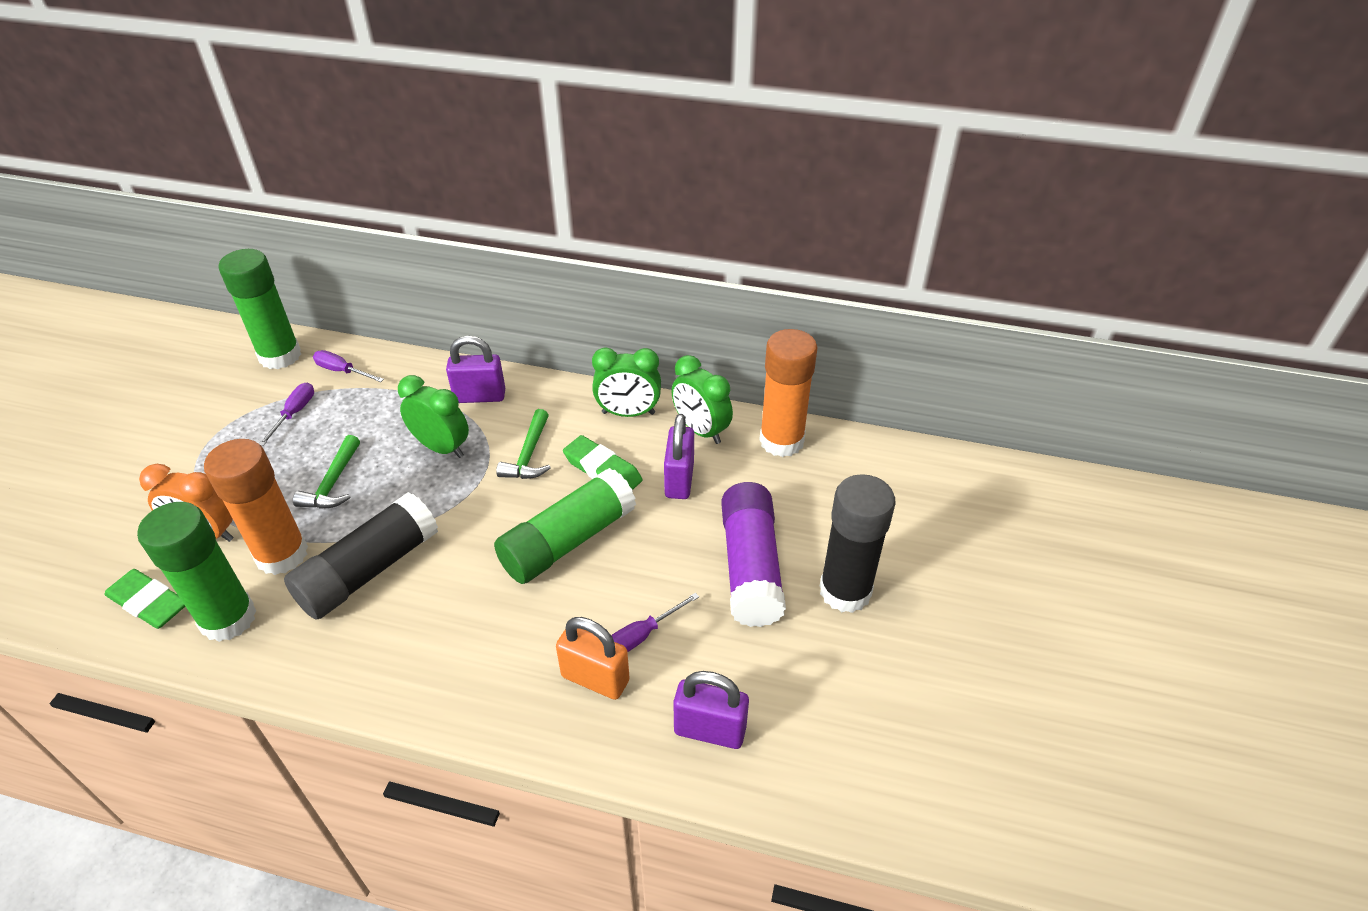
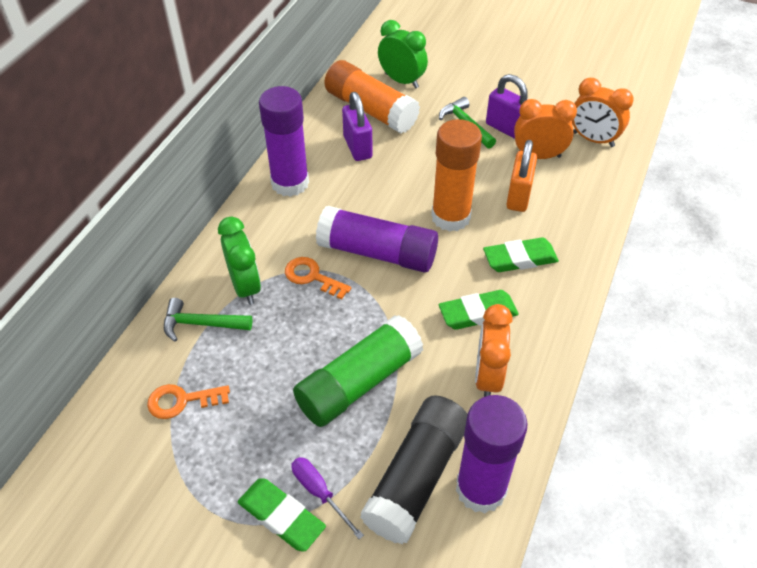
black glue stick: 2 -> 1
green clock: 3 -> 2
green eraser: 2 -> 3
green glue stick: 3 -> 1
orange clock: 1 -> 3
orange key: 0 -> 2
purple glue stick: 1 -> 3
purple padlock: 3 -> 2
purple screwdriver: 3 -> 1

